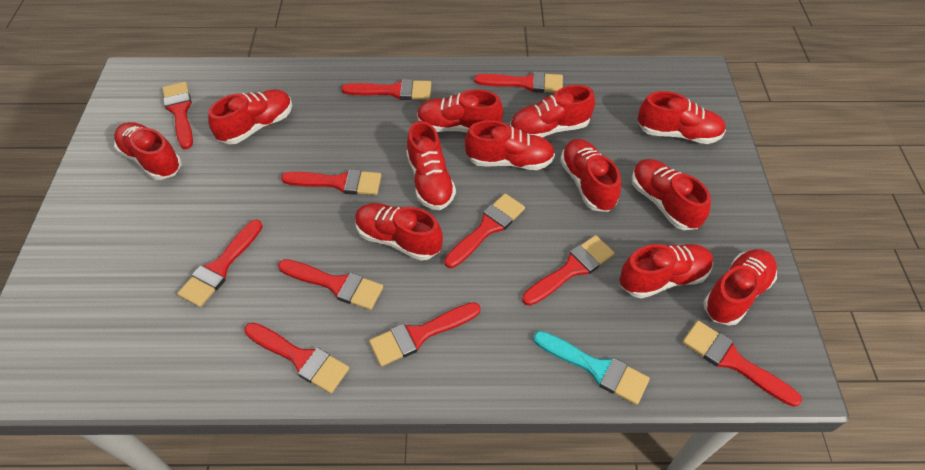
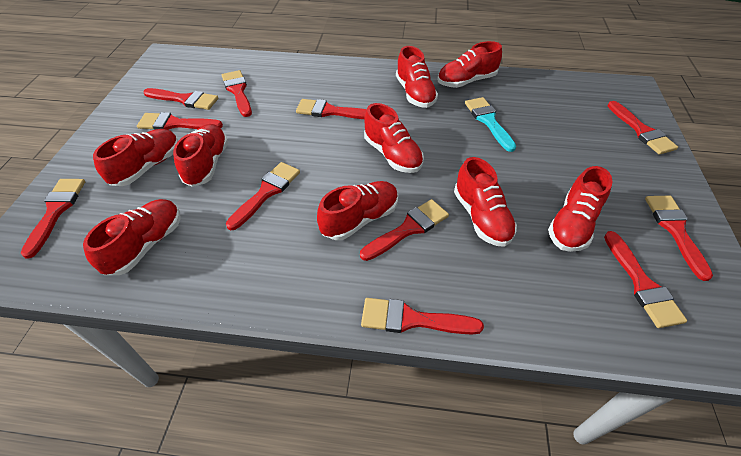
red shoe: 12 -> 9

